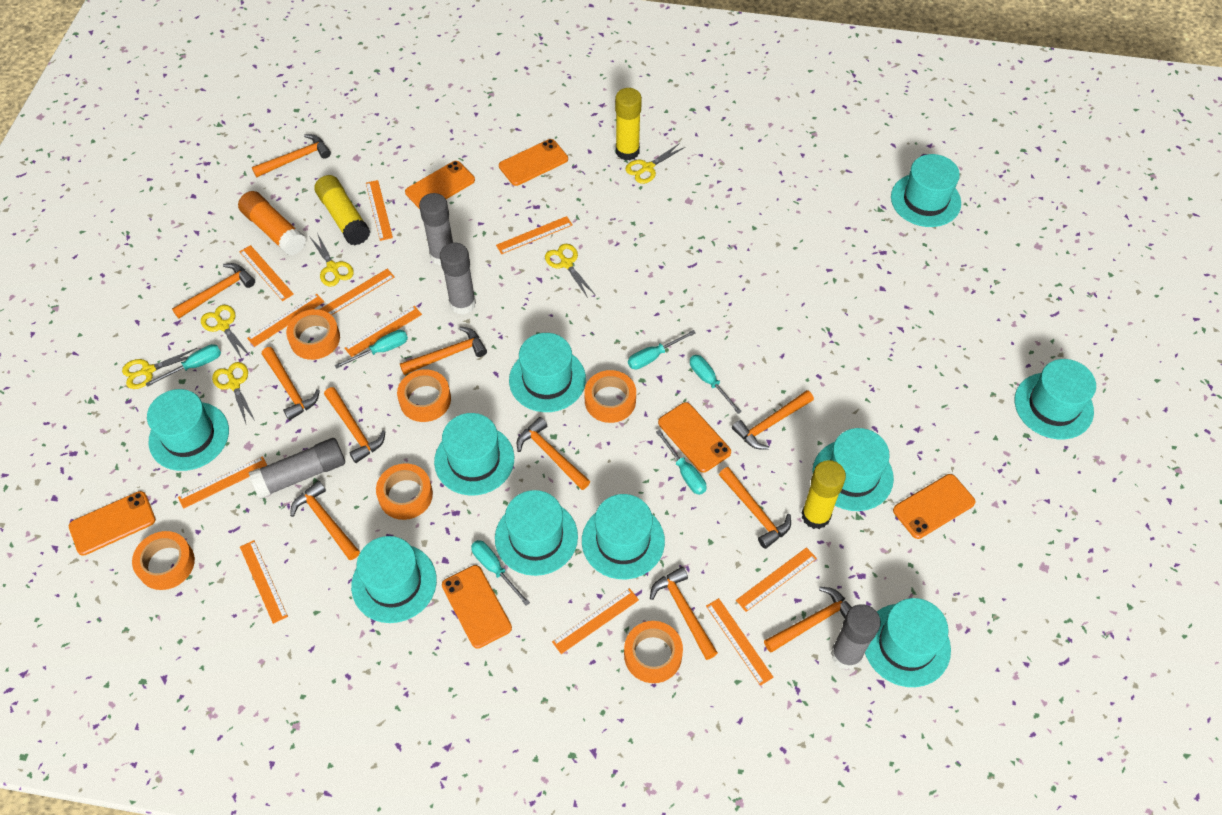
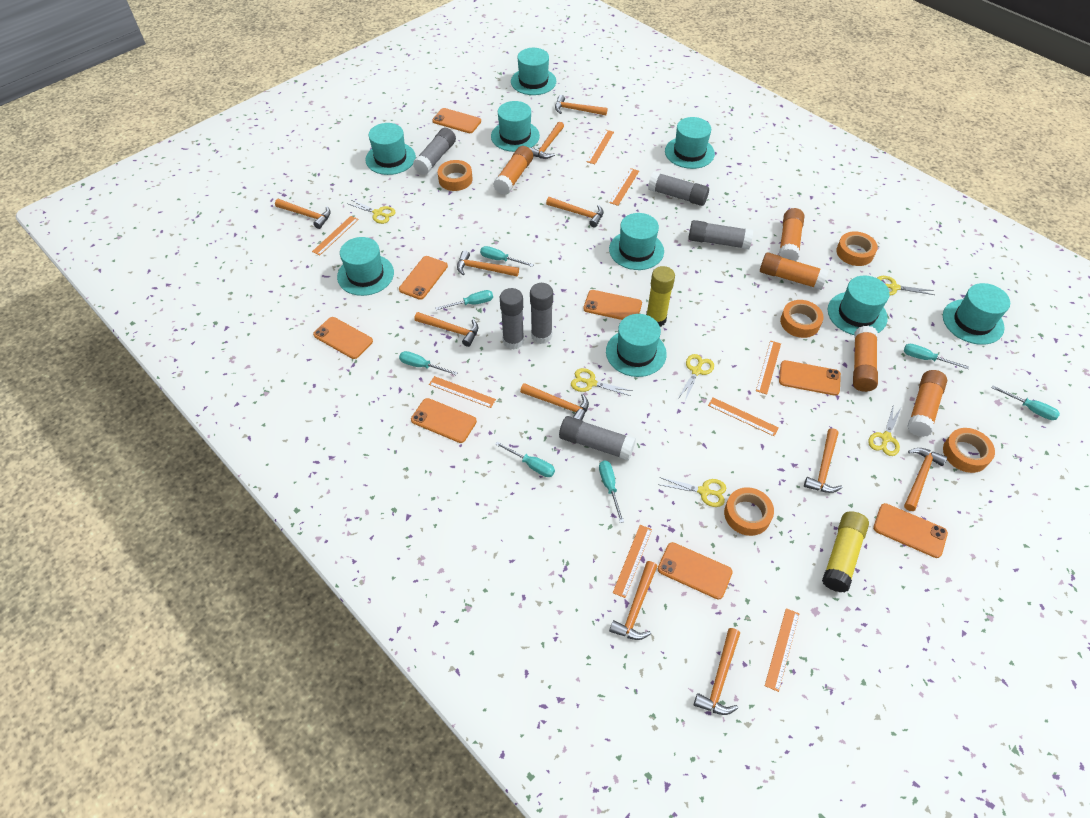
grey glue stick: 4 -> 6
orange glue stick: 1 -> 5
orange phone: 6 -> 8
orange ruler: 11 -> 8
orange tape: 6 -> 5
turquoise hat: 10 -> 9
turquoise screwdriver: 6 -> 7
yellow glue stick: 3 -> 2

